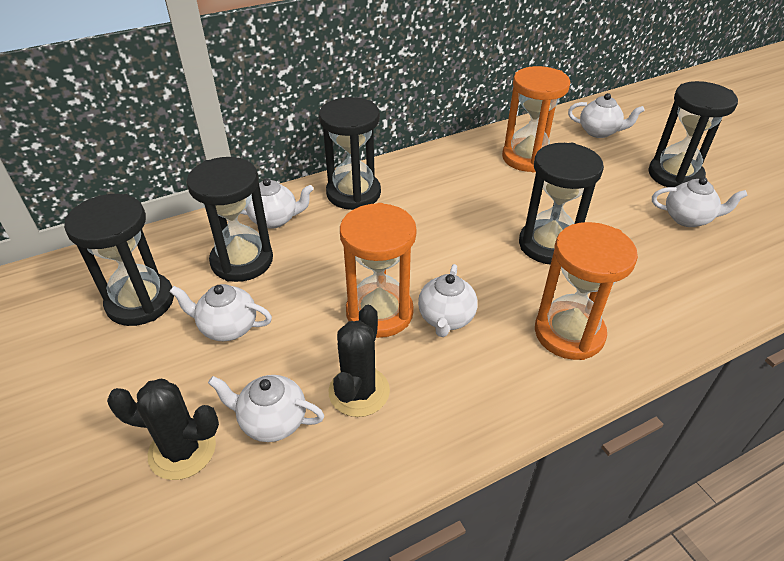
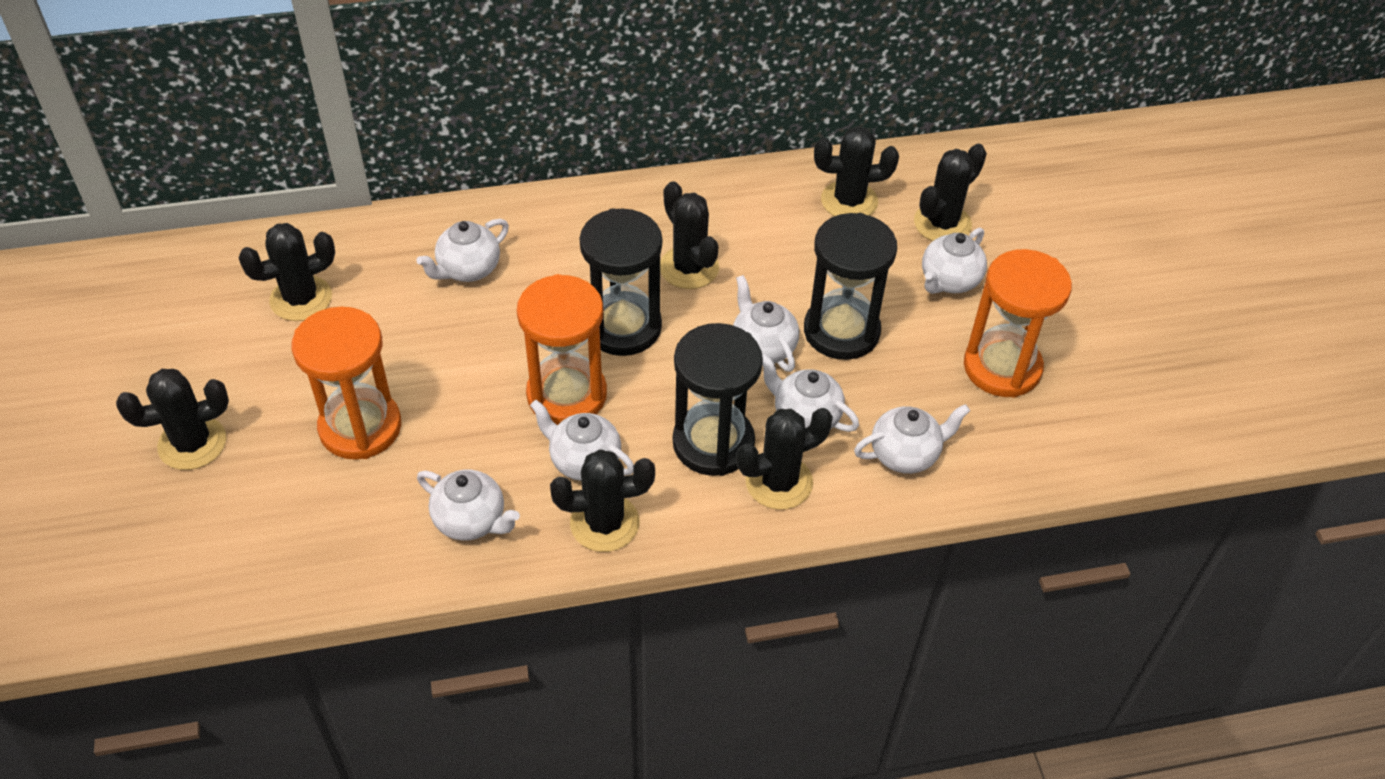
black cactus: 2 -> 7
black hourglass: 5 -> 3
white teapot: 6 -> 7

